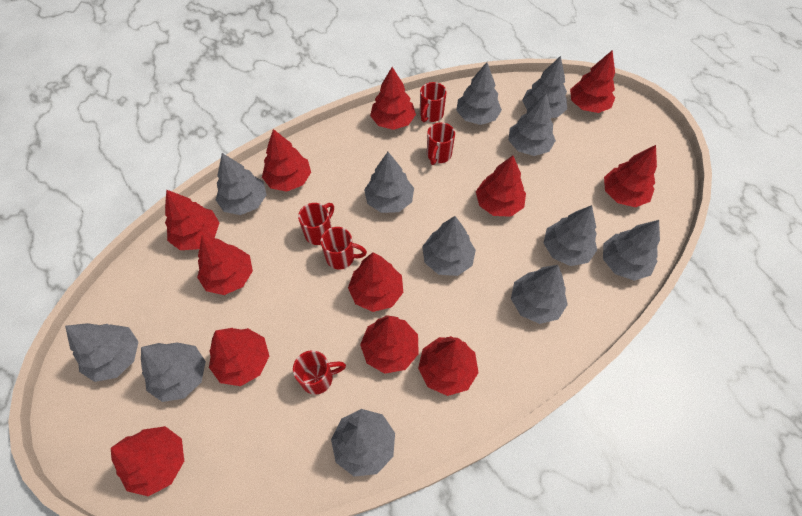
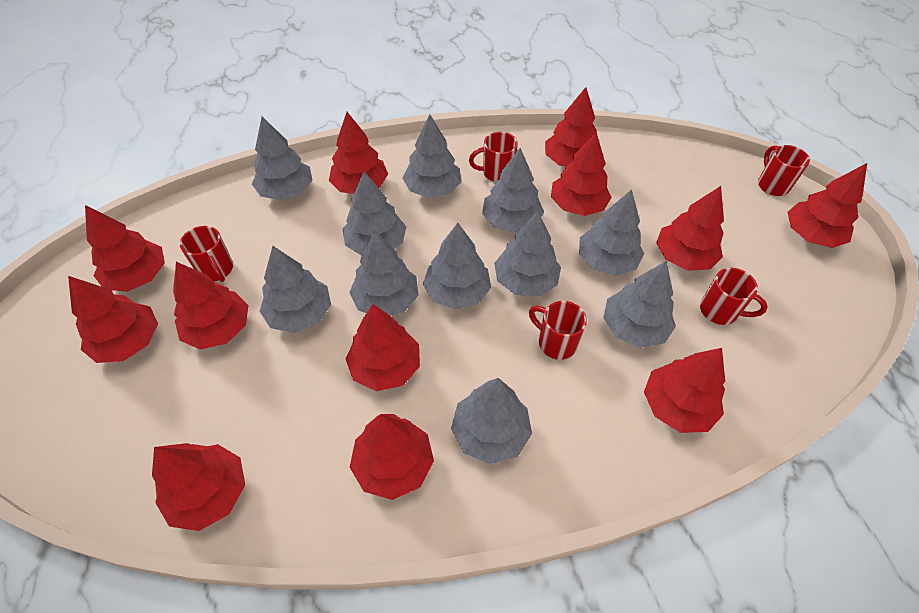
grey tree: 12 -> 11

